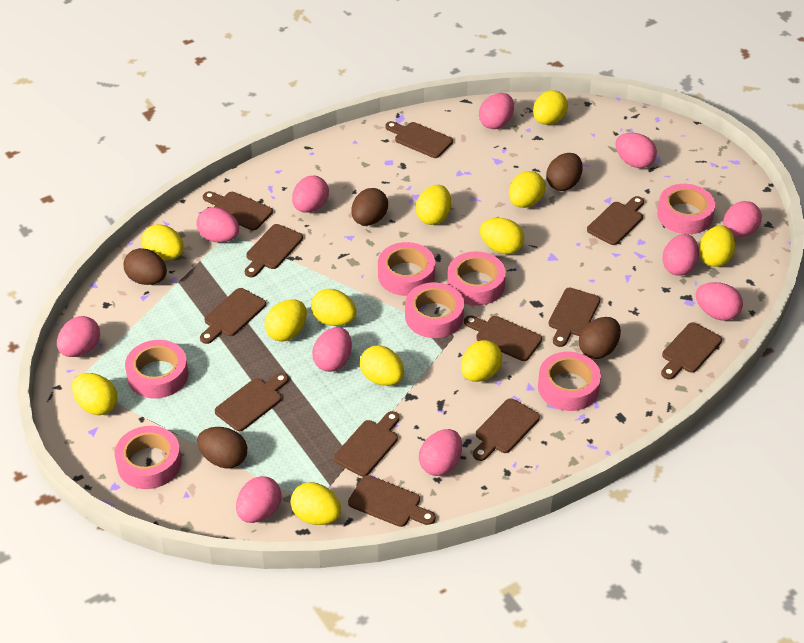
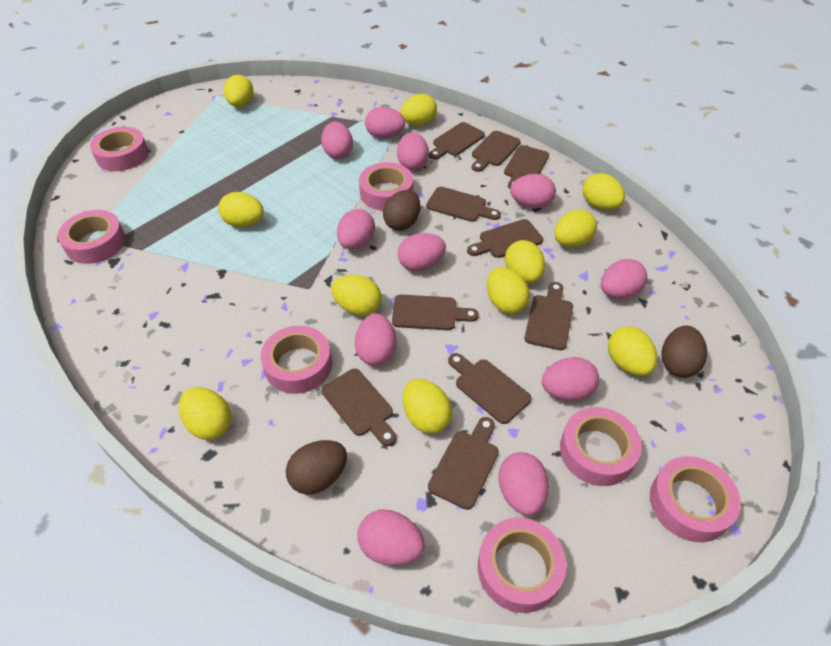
brown cutting board: 12 -> 10
brown egg: 5 -> 3
yellow egg: 12 -> 11

